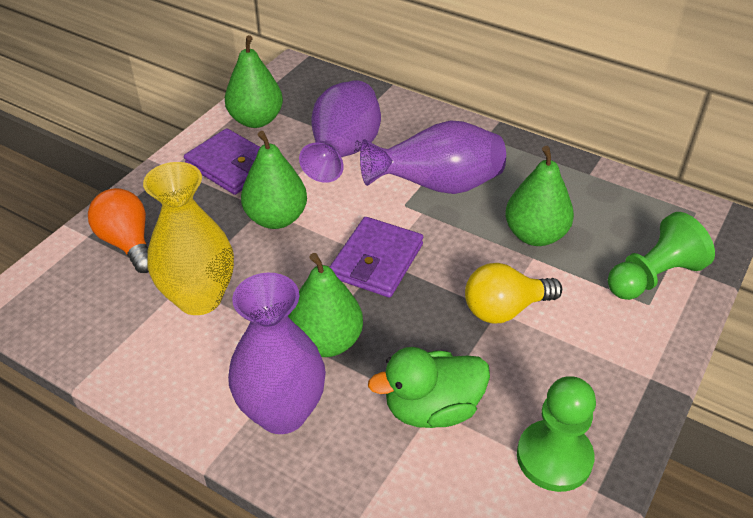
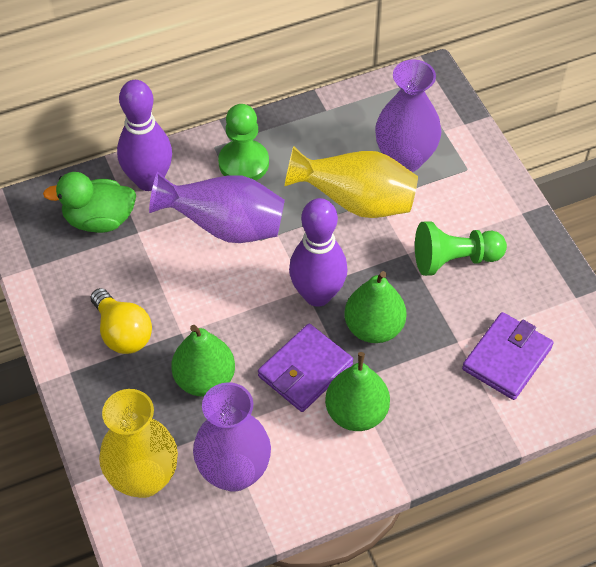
green pear: 4 -> 3
orange light bulb: 1 -> 0
purple bowling pin: 0 -> 2
yellow vase: 1 -> 2

